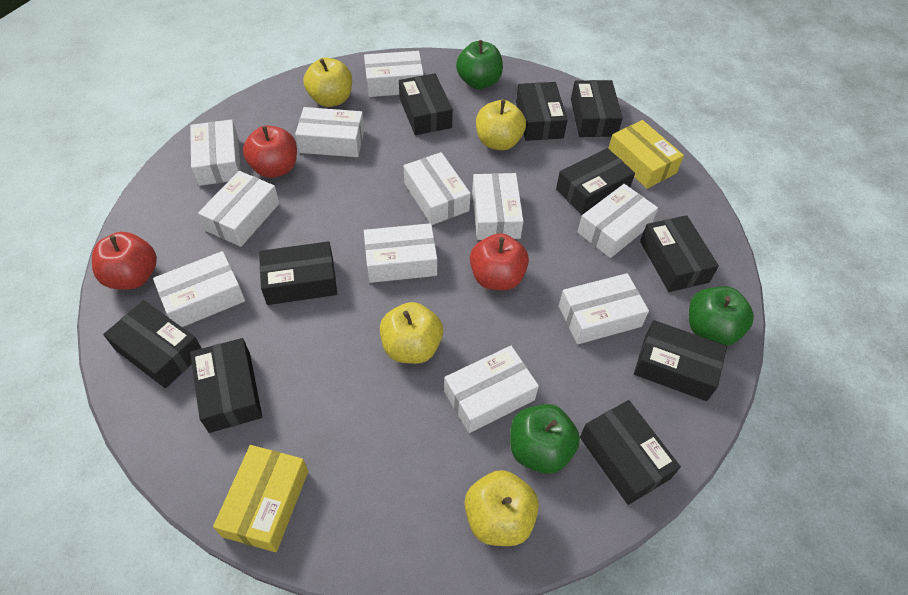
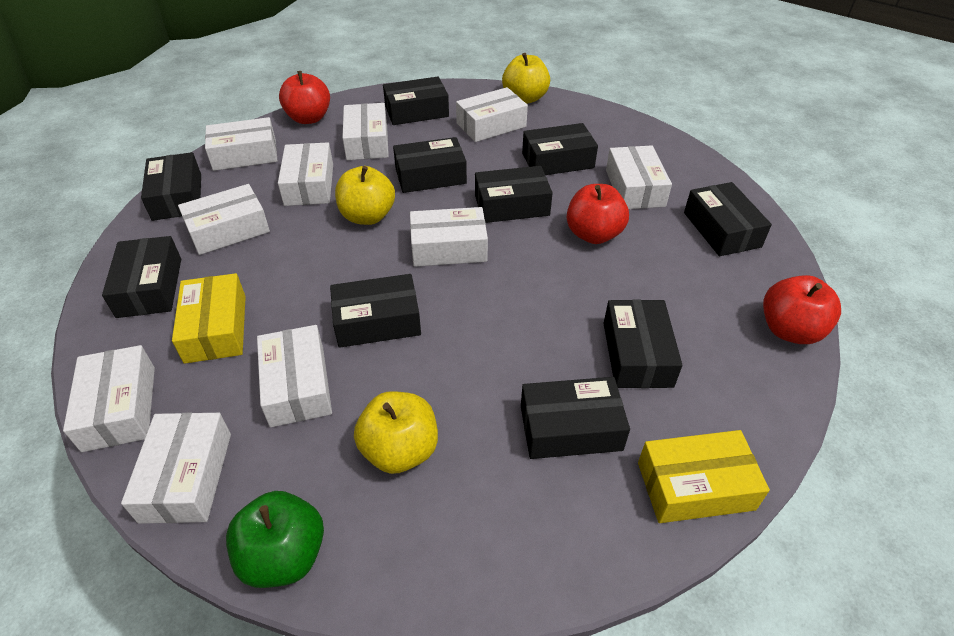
green apple: 3 -> 1
white box: 11 -> 10
yellow apple: 4 -> 3

